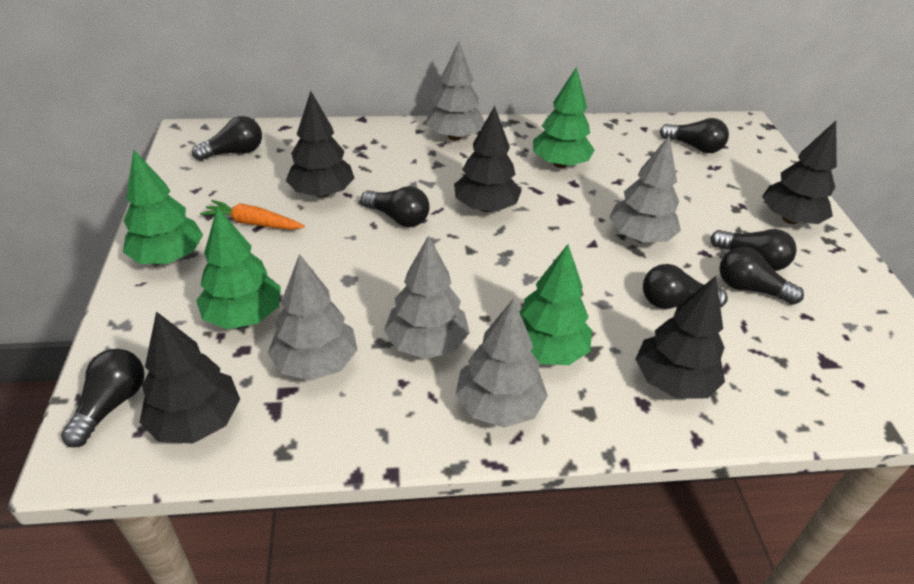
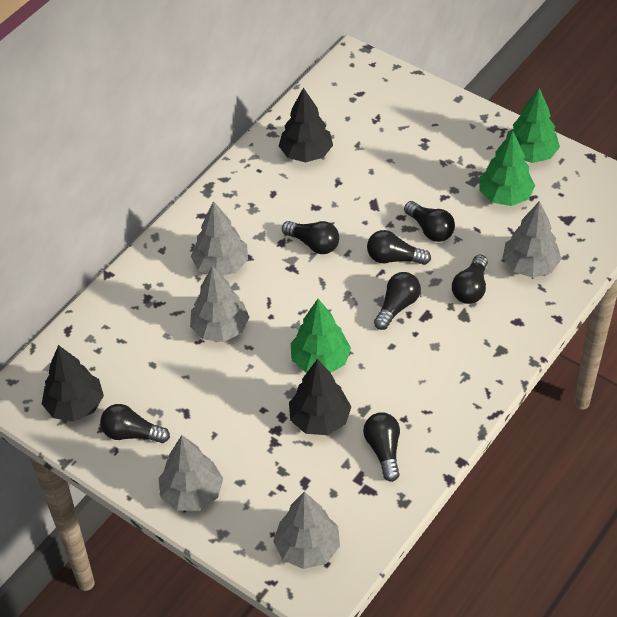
black tree: 5 -> 3
green tree: 4 -> 3
orange carrot: 1 -> 0

